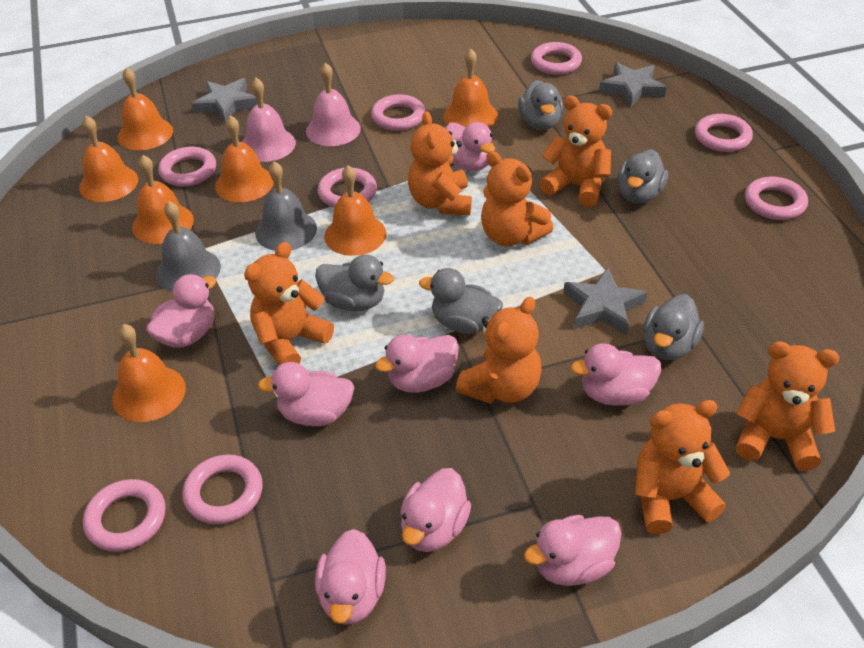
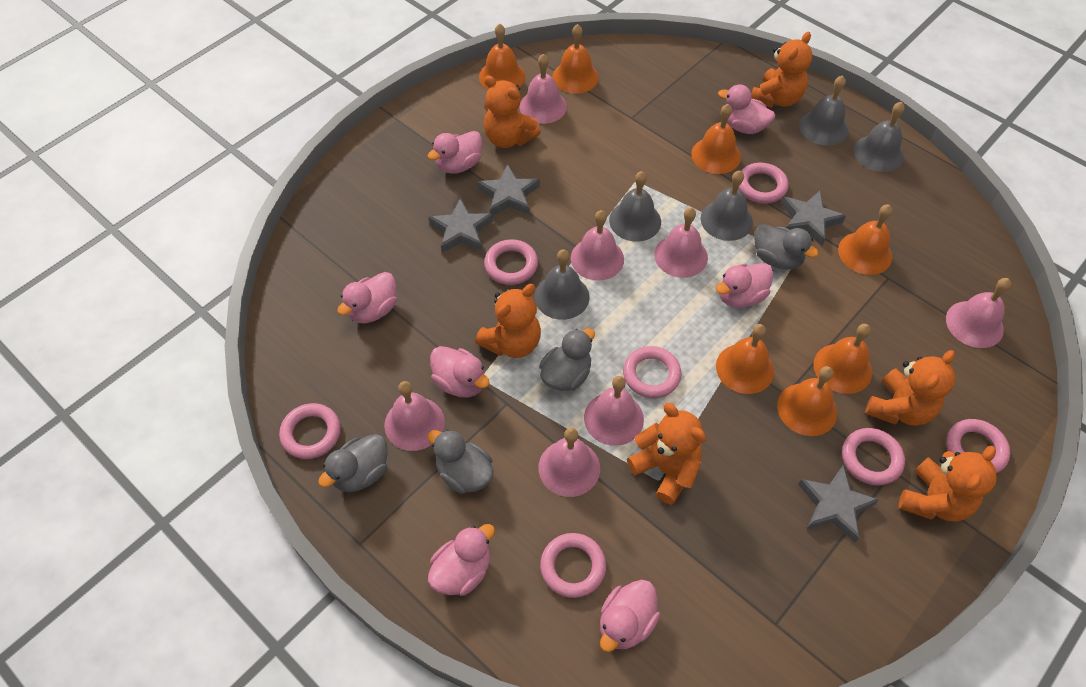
grey bell: 2 -> 5
grey duck: 5 -> 4
grey star: 3 -> 4
orange teddy bear: 7 -> 6
pink bell: 2 -> 7
pink duck: 8 -> 7
pink ring: 8 -> 7

